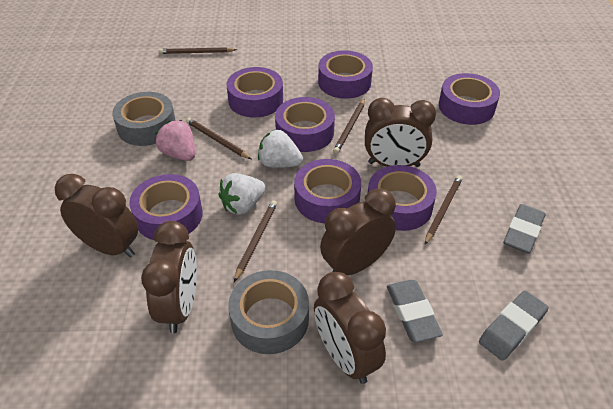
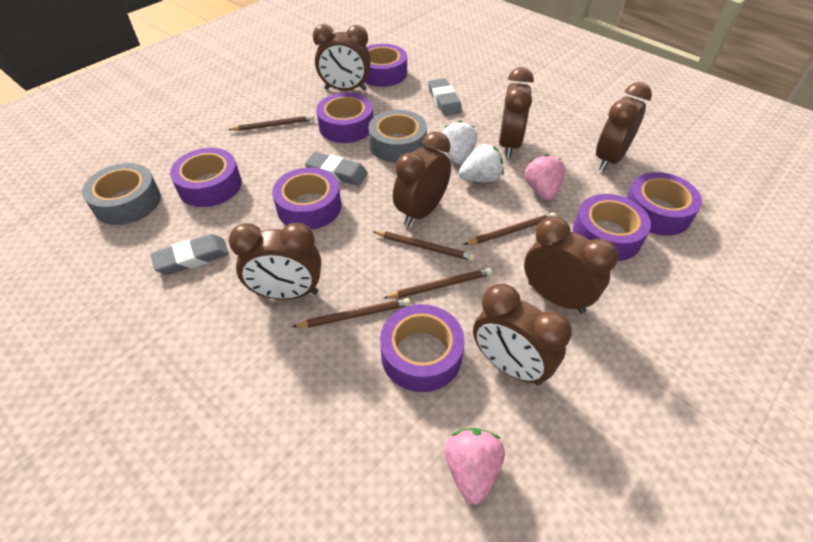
brown clock: 5 -> 7
pink strawberry: 1 -> 2

